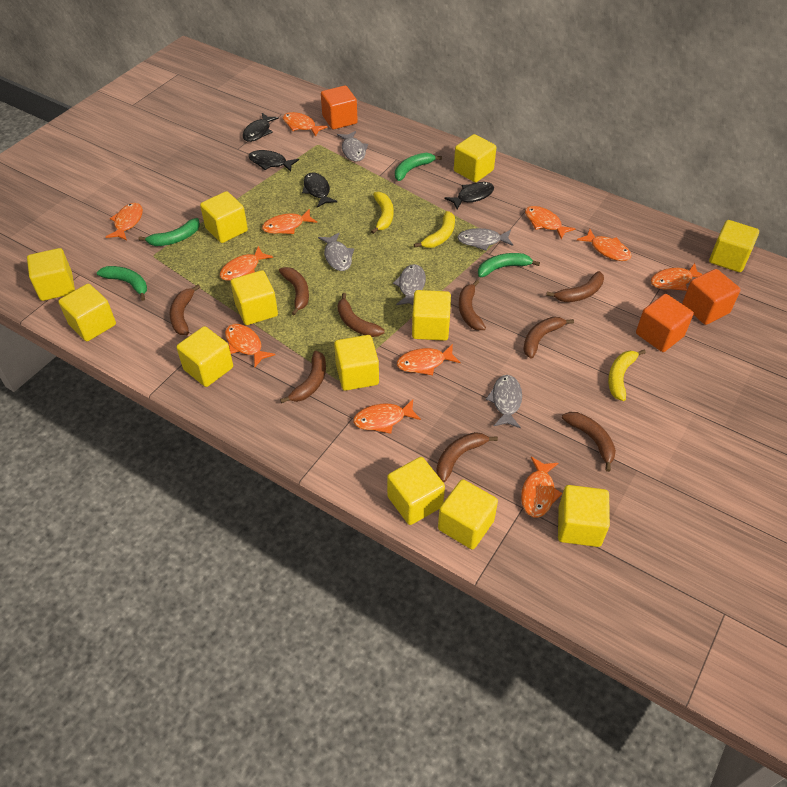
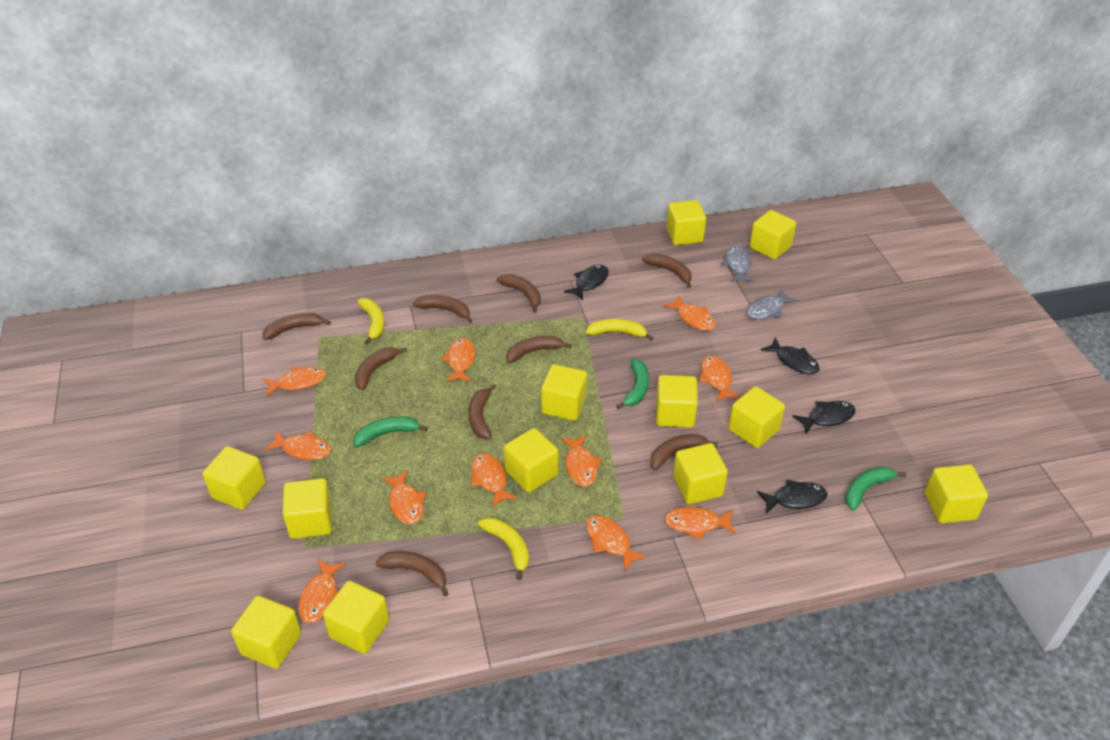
green banana: 4 -> 3
grey fish: 5 -> 2
orange cube: 3 -> 0

